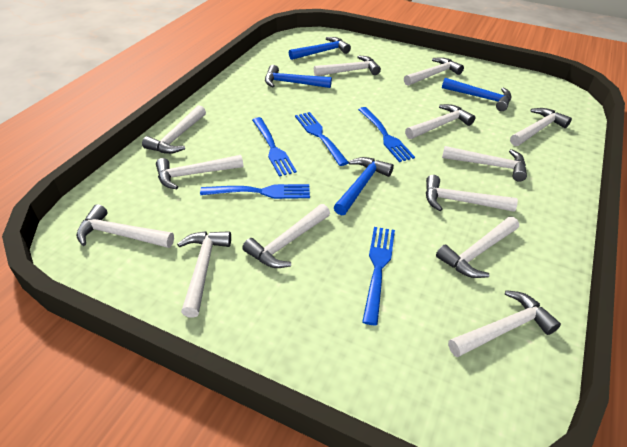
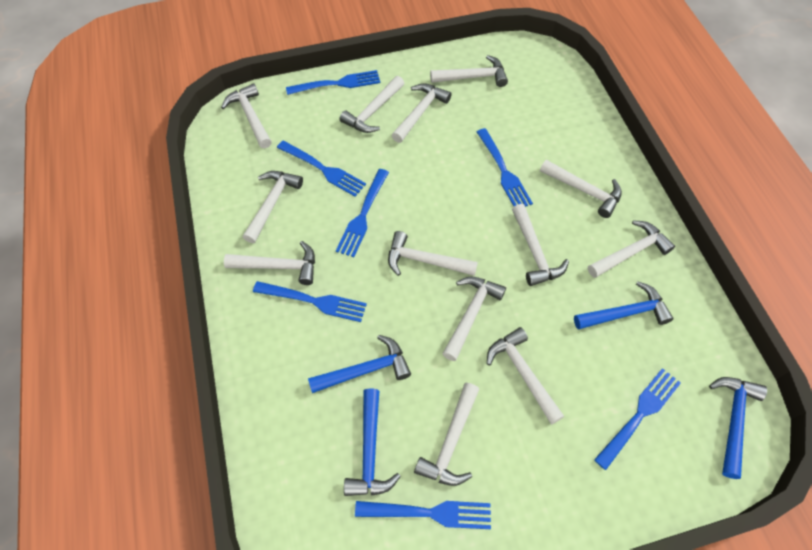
blue fork: 5 -> 7

